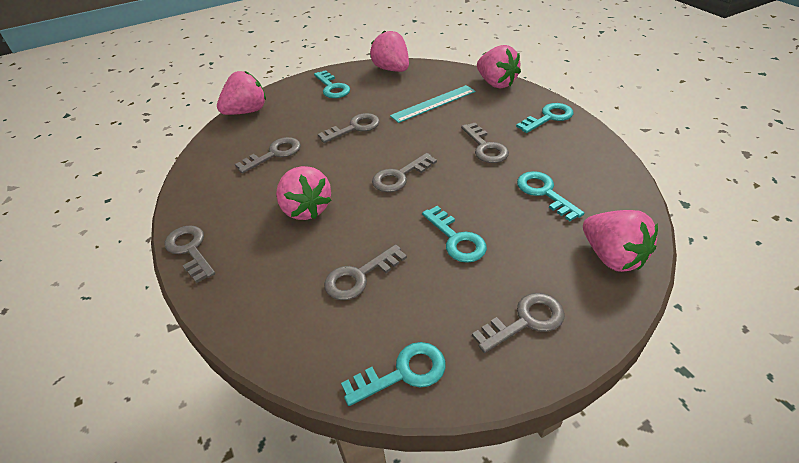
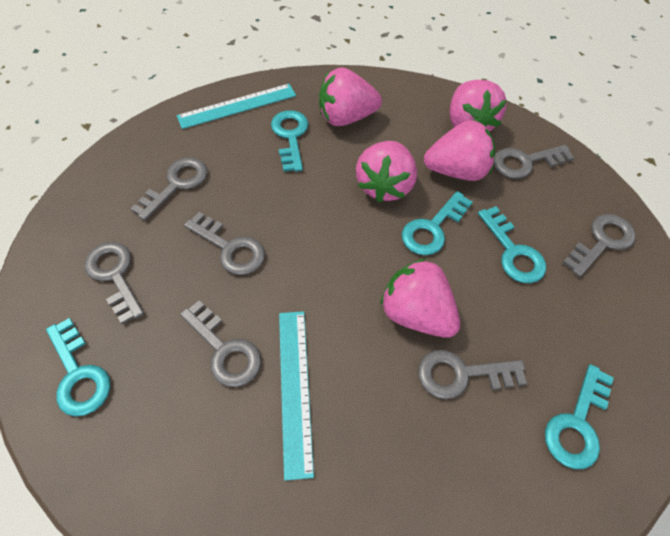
turquoise ruler: 1 -> 2

